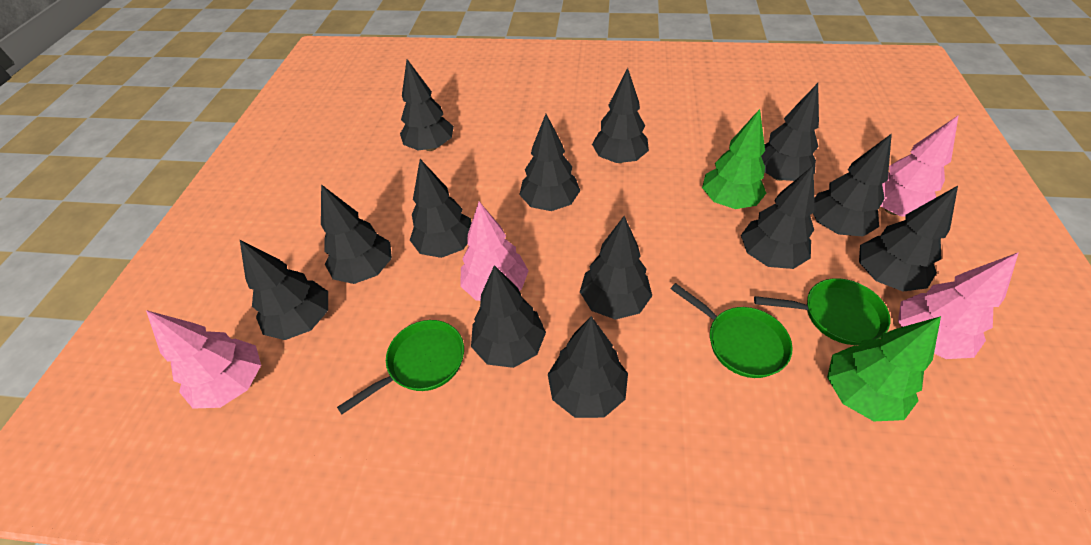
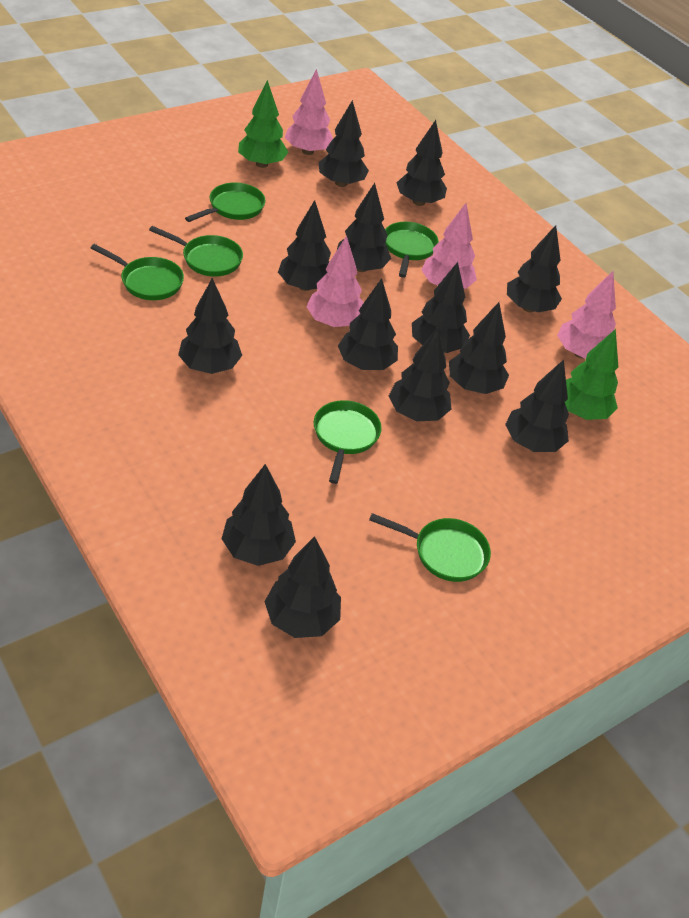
green pan: 3 -> 6

